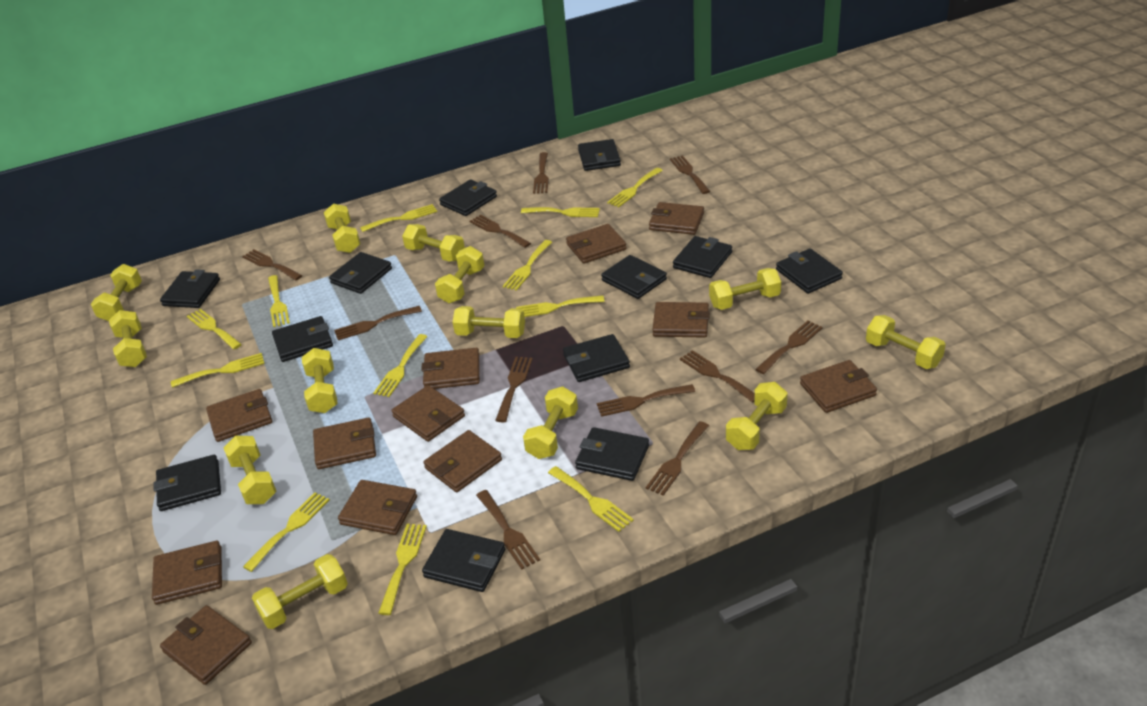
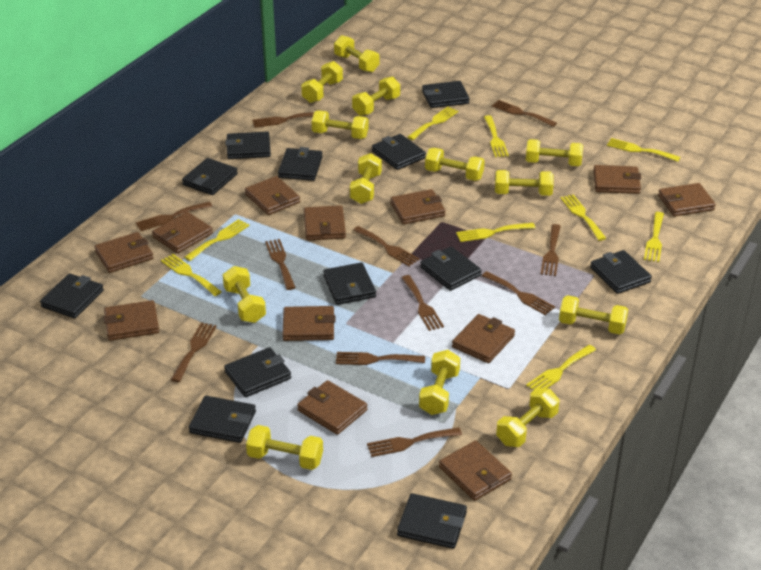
yellow fork: 12 -> 9

